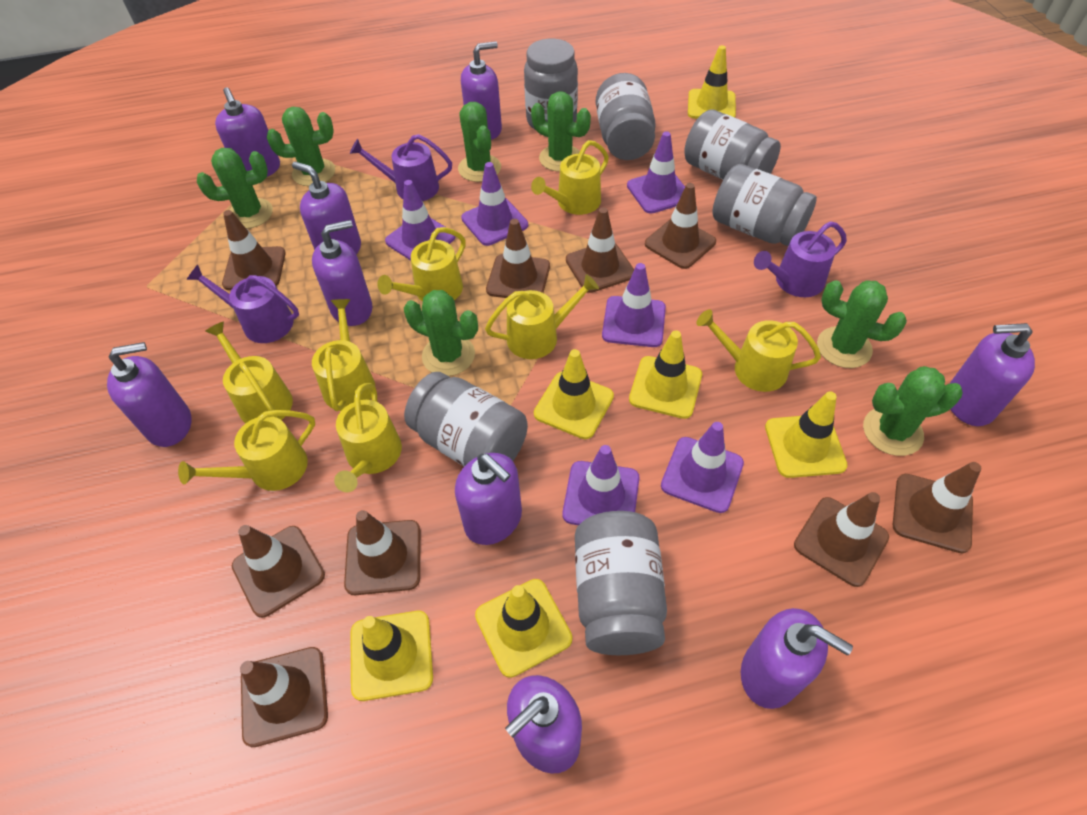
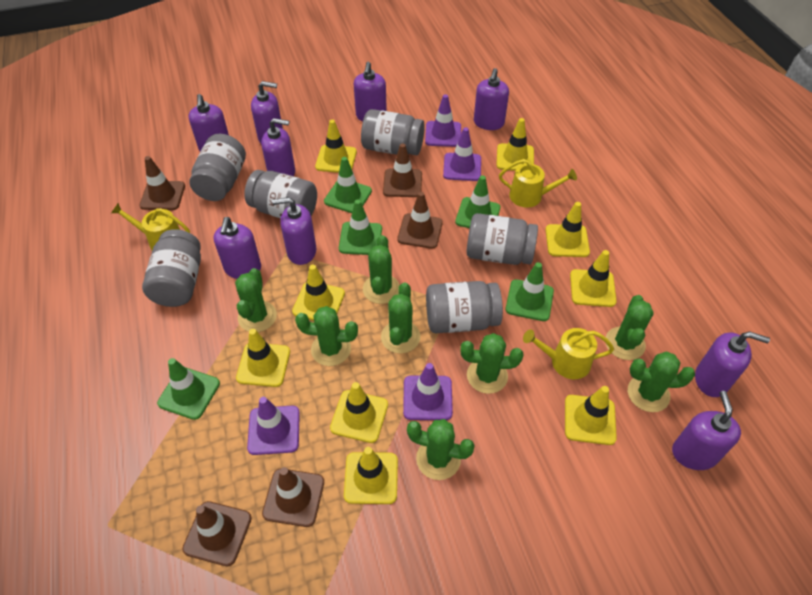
brown traffic cone: 9 -> 5
green cactus: 7 -> 8
green traffic cone: 0 -> 5
purple traffic cone: 6 -> 4
purple watering can: 3 -> 0
yellow traffic cone: 6 -> 9
yellow watering can: 8 -> 3

